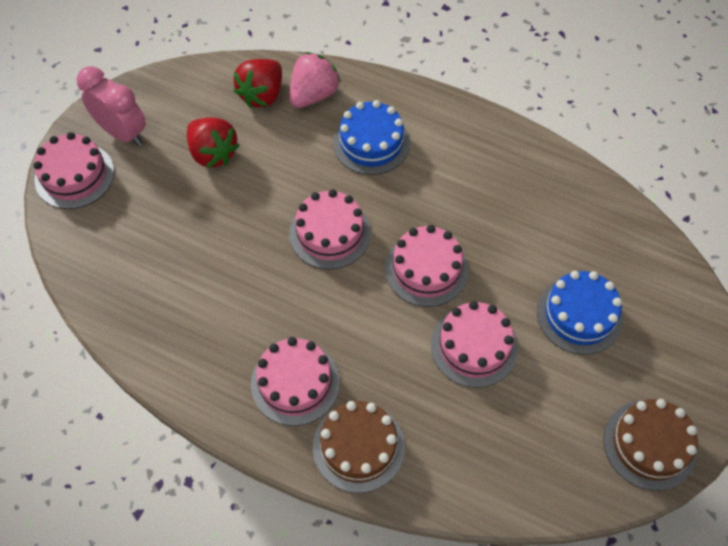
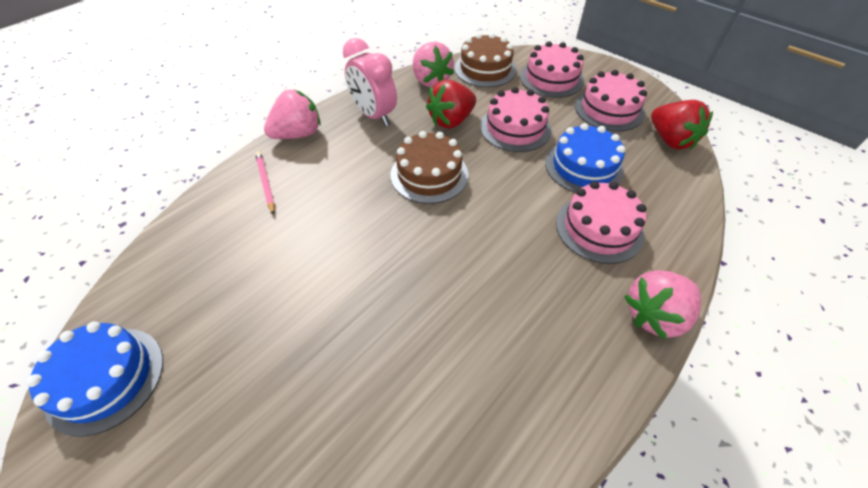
pink cake: 5 -> 4
pink pencil: 0 -> 1
pink strawberry: 1 -> 3

